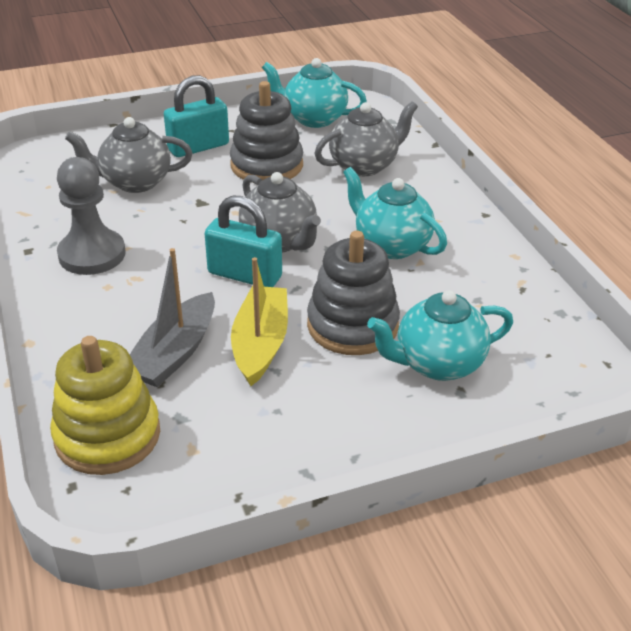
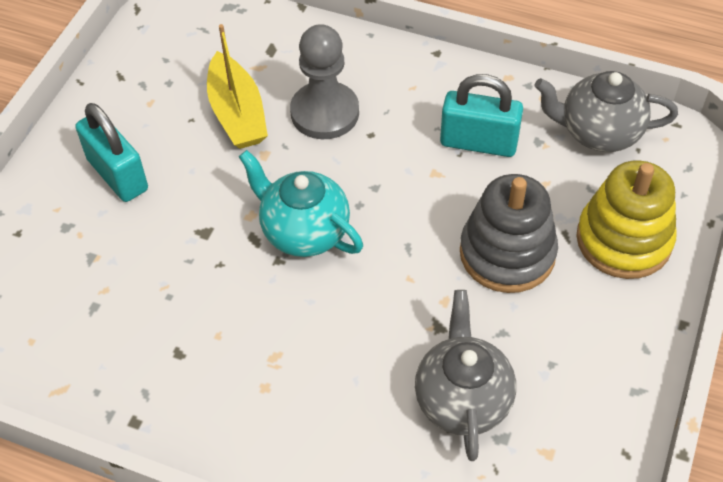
grey boat: 1 -> 0
grey stacking toy: 2 -> 1
grey teapot: 3 -> 2
turquoise teapot: 3 -> 1

